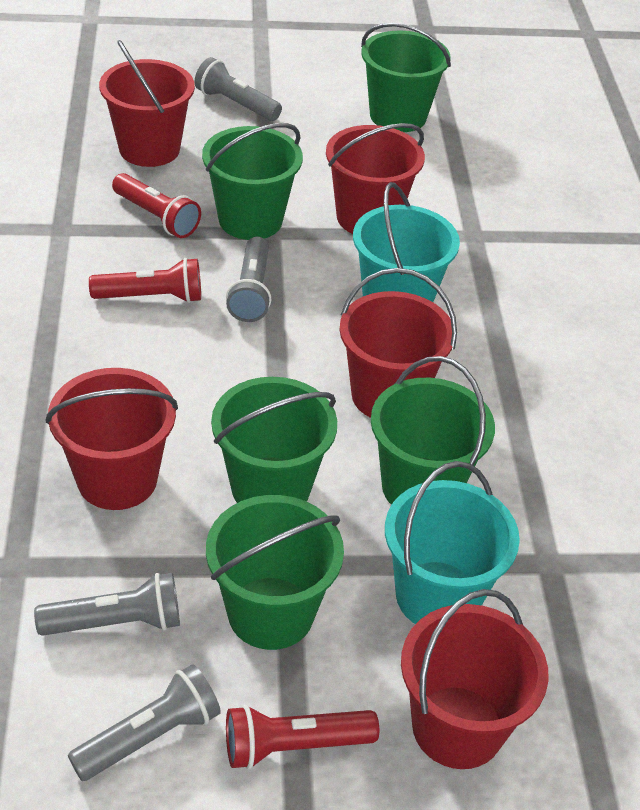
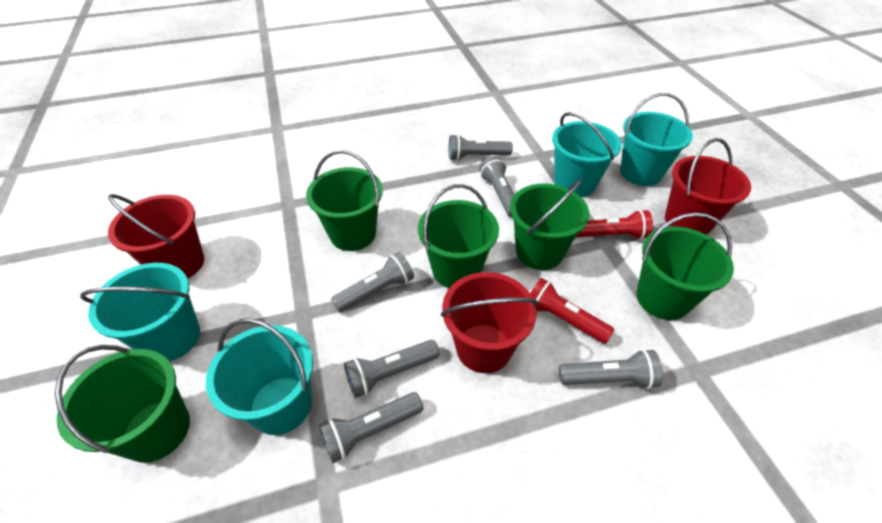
grey flashlight: 4 -> 6
red bucket: 5 -> 3
red flashlight: 3 -> 2
turquoise bucket: 2 -> 4

